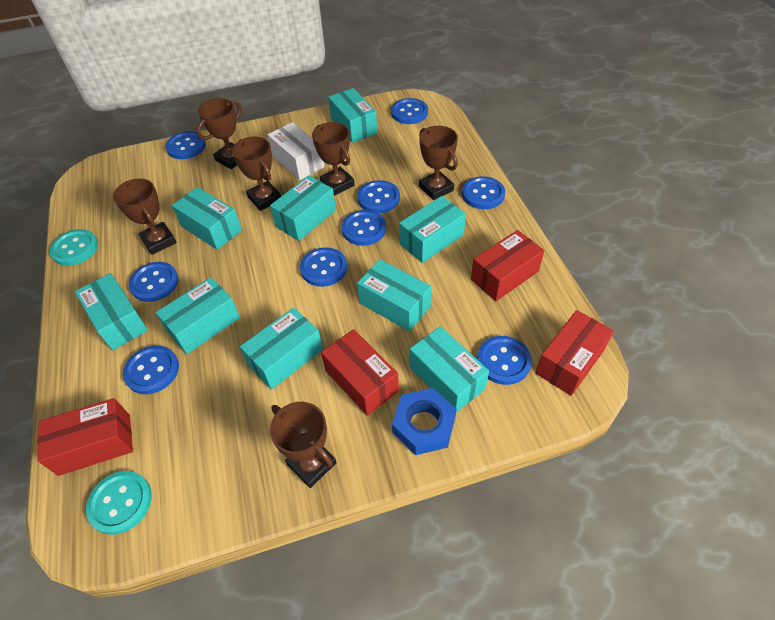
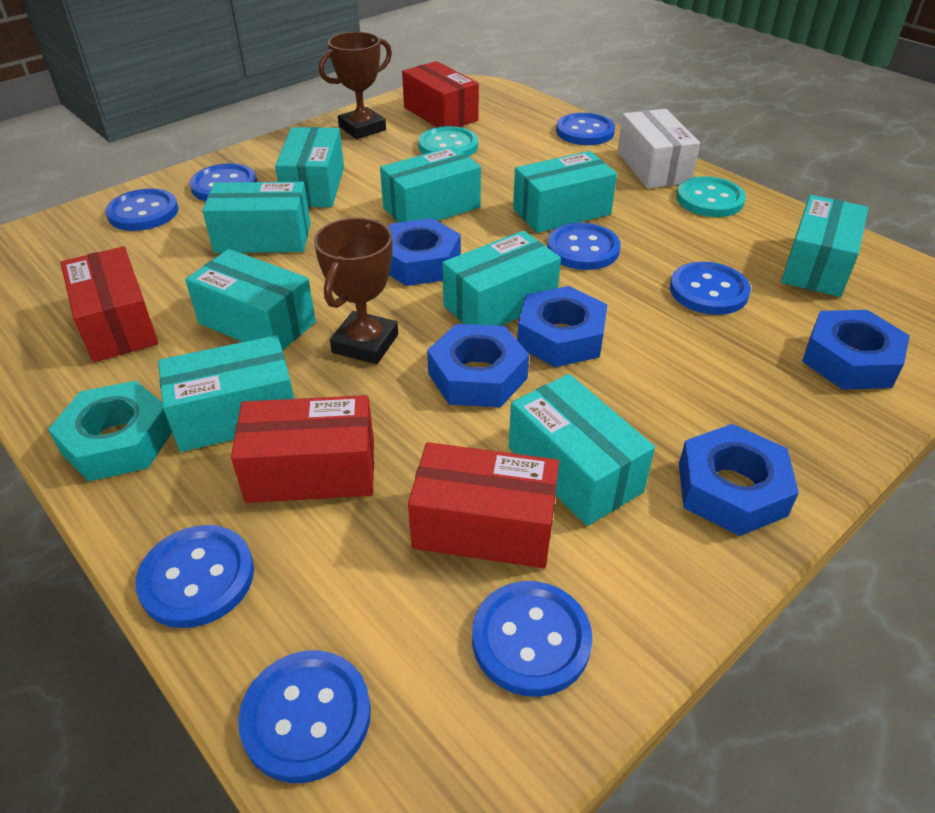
blue button: 9 -> 8
blue nut: 1 -> 5
brown trophy: 6 -> 2
turquoise nut: 0 -> 1

